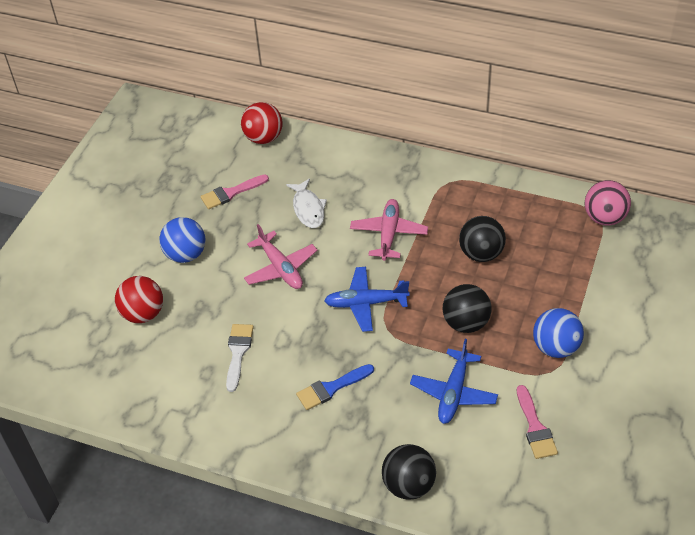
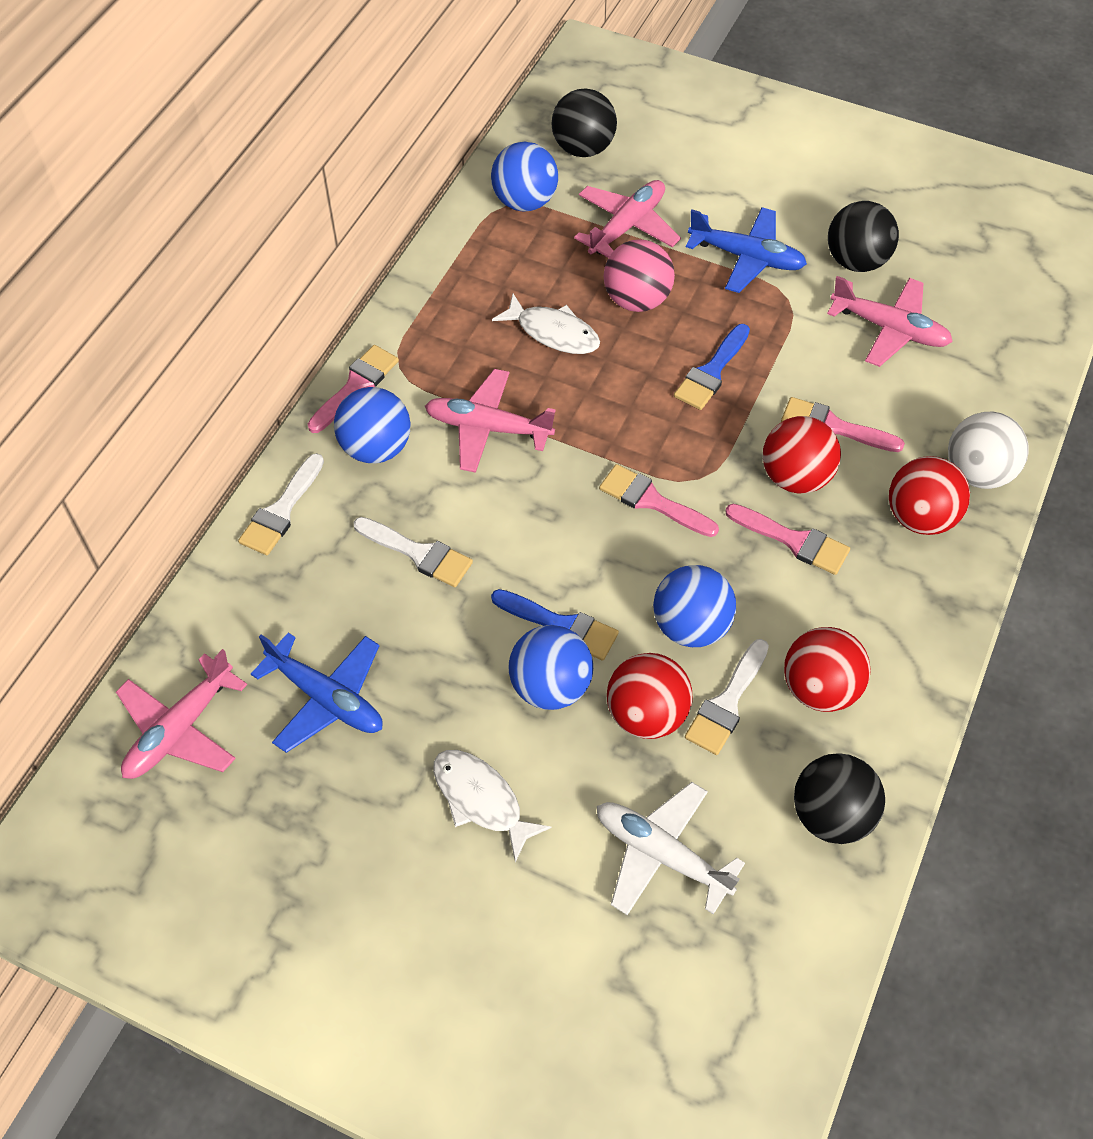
blue ball: 2 -> 4
blue brush: 1 -> 2
pink brush: 2 -> 4
pink plane: 2 -> 4
red ball: 2 -> 4
white ball: 0 -> 1
white brush: 1 -> 3
white fish: 1 -> 2
white plane: 0 -> 1

